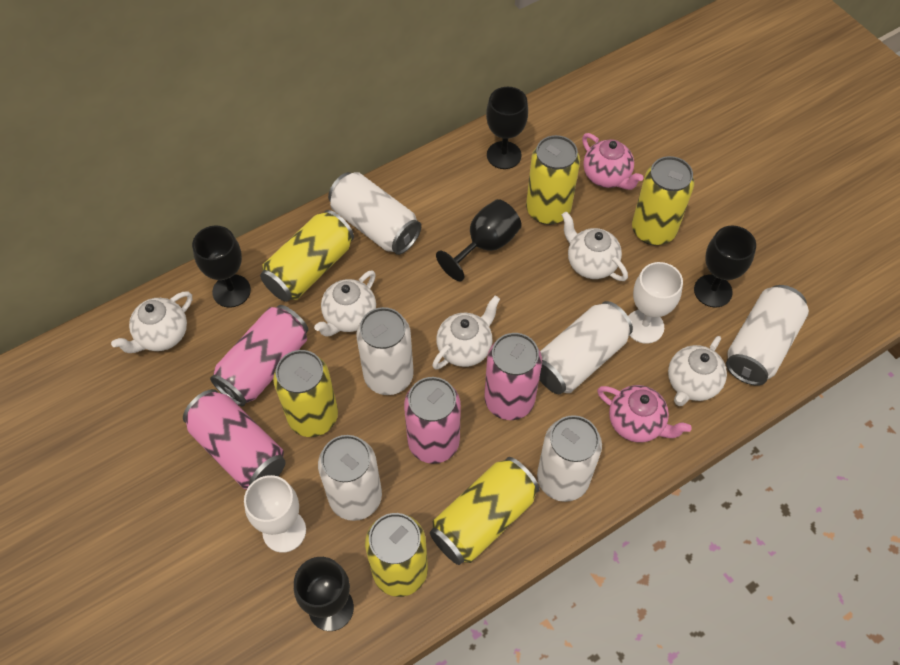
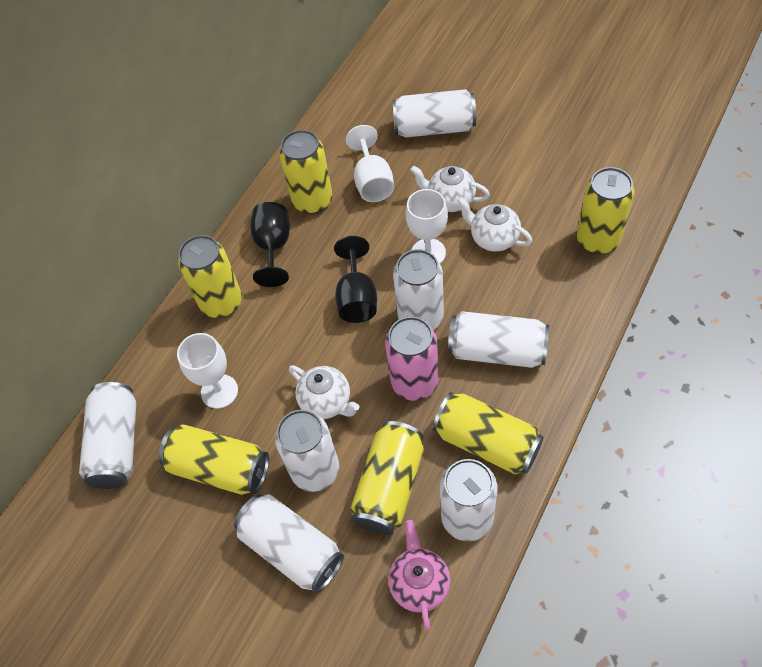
black goblet: 5 -> 2
pink can: 4 -> 1
pink teapot: 2 -> 1
white can: 6 -> 7
white goblet: 2 -> 3
white teapot: 5 -> 3

